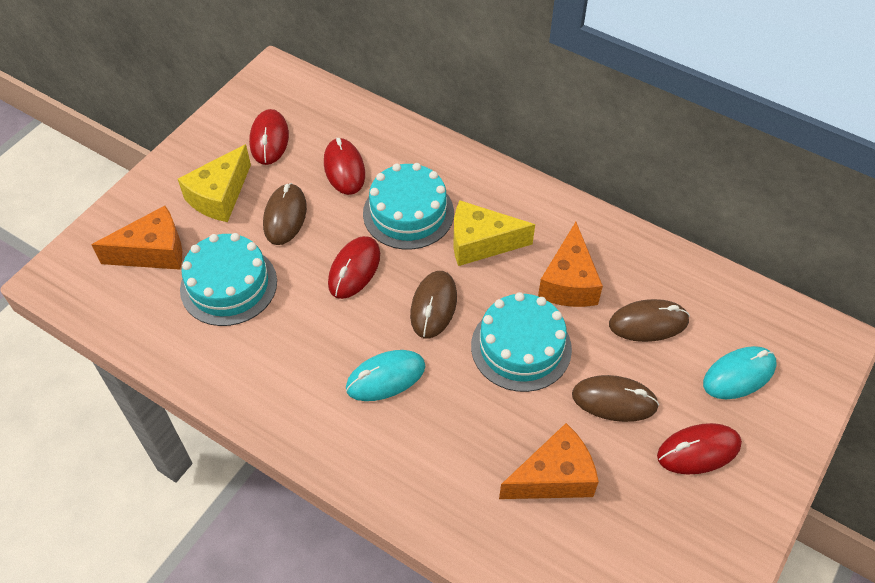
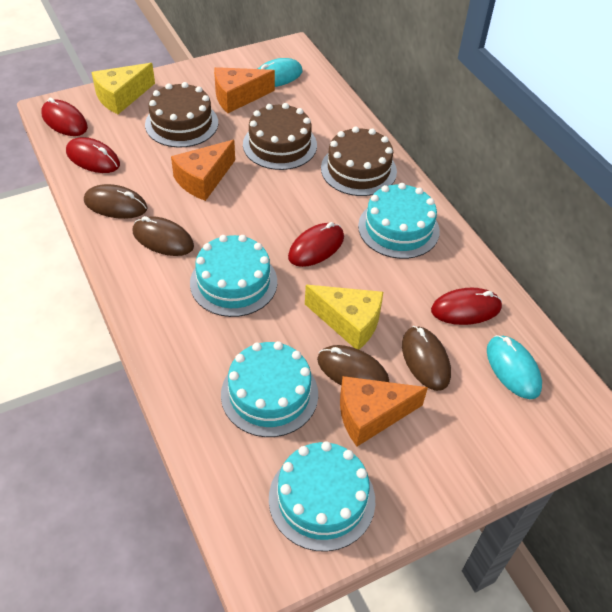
brown cake: 0 -> 3
turquoise cake: 3 -> 4

